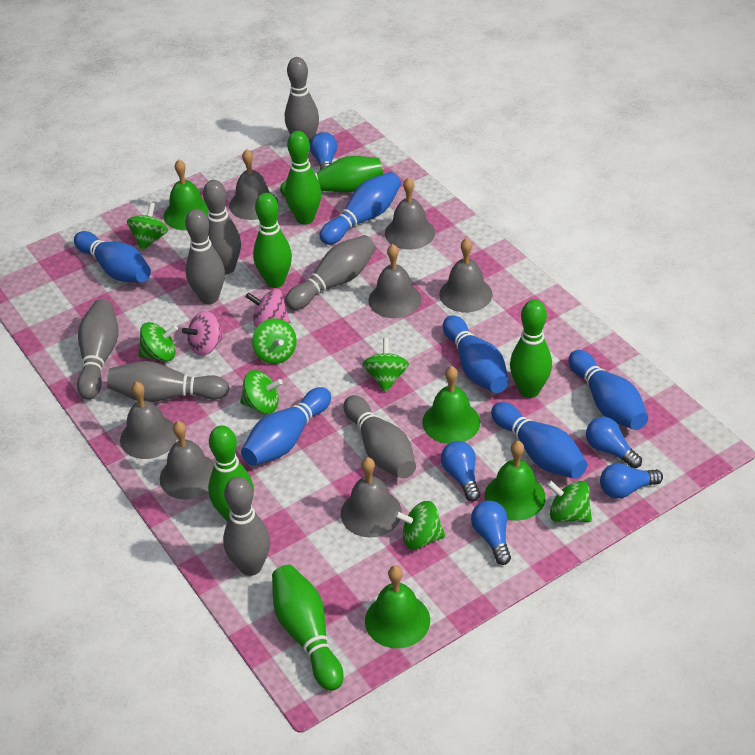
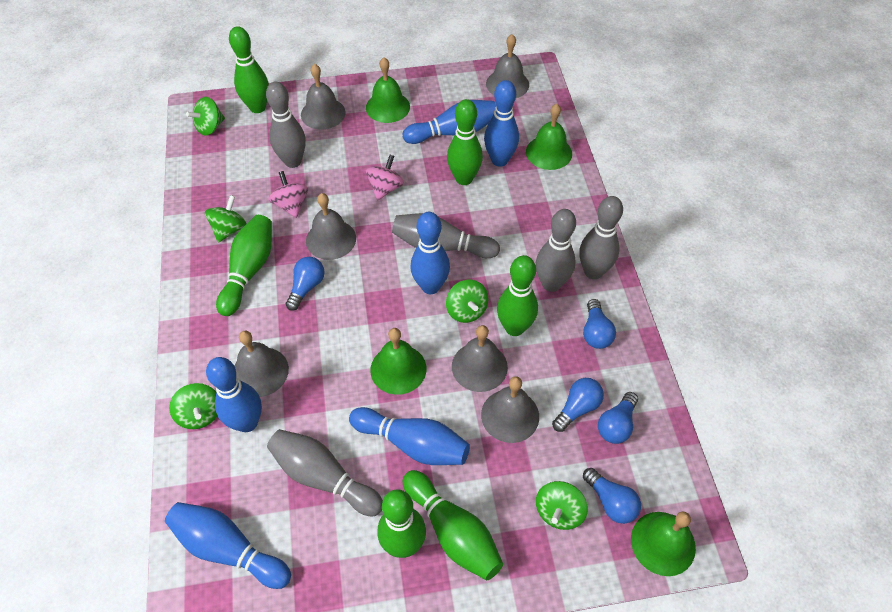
green spinning top: 7 -> 5
grey bell: 7 -> 6
grey bowling pin: 8 -> 5

